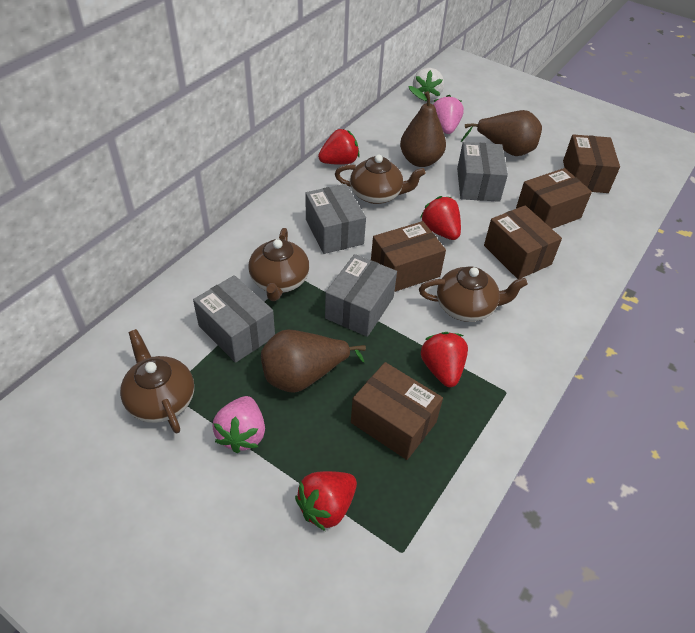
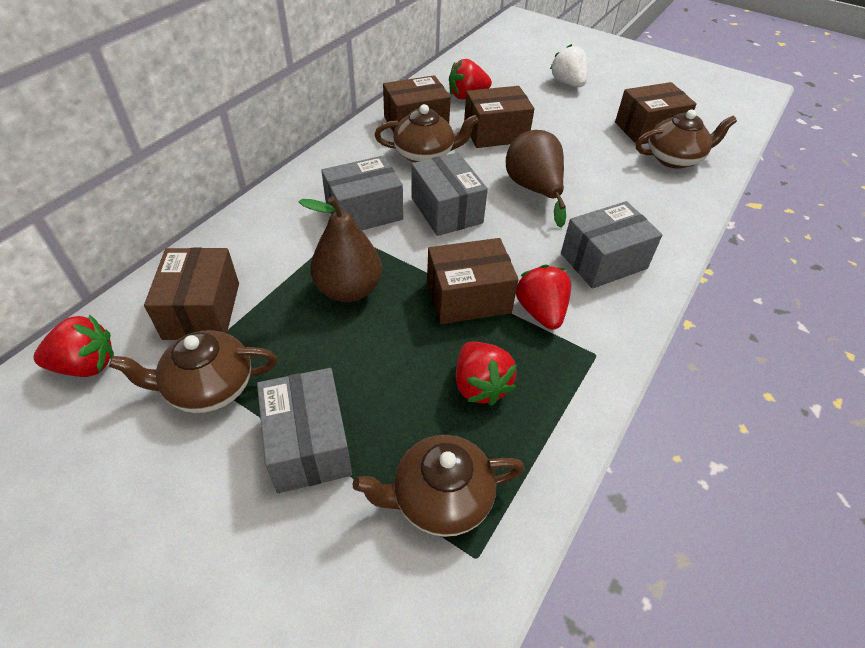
brown pear: 3 -> 2
pink strawberry: 2 -> 0

